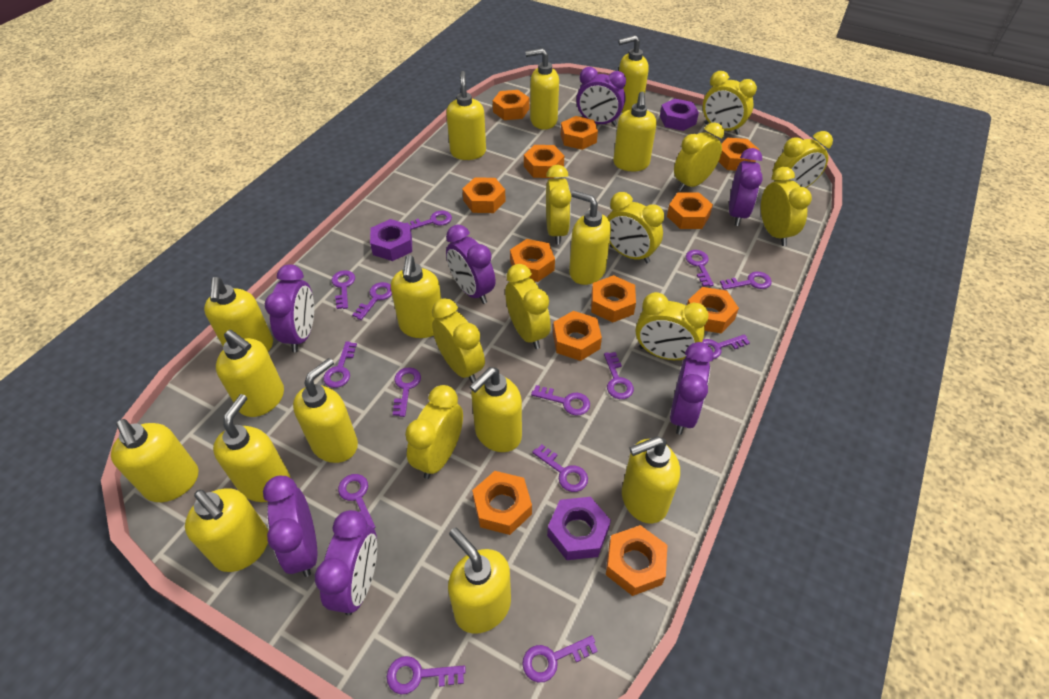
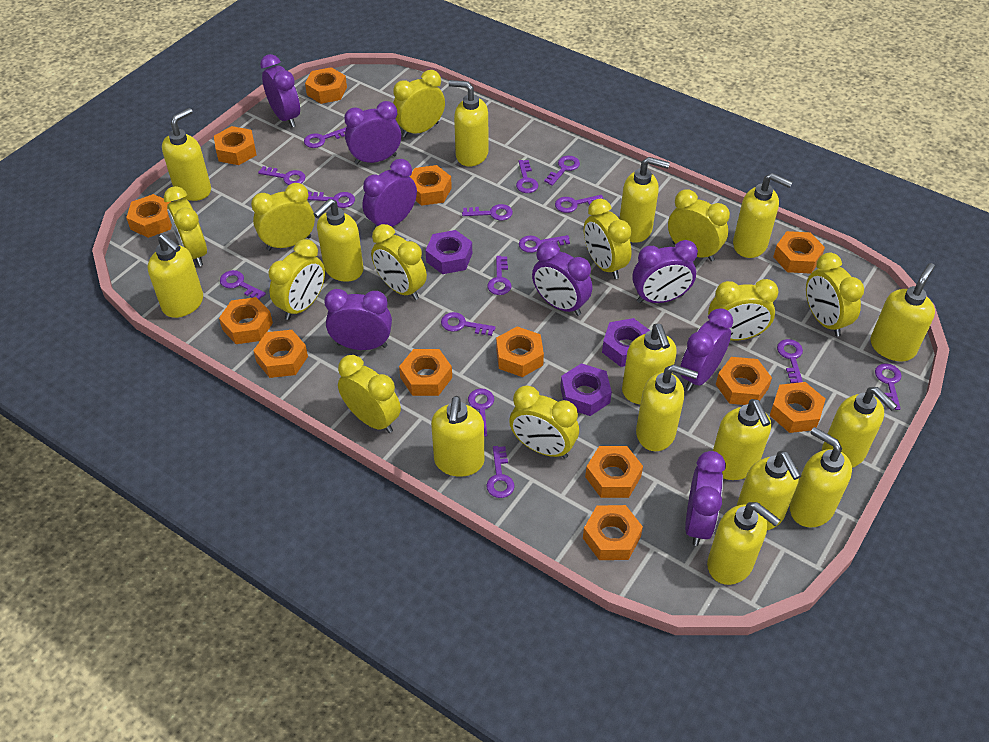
orange nut: 12 -> 13
purple clock: 7 -> 8
purple key: 14 -> 15
yellow clock: 10 -> 11

